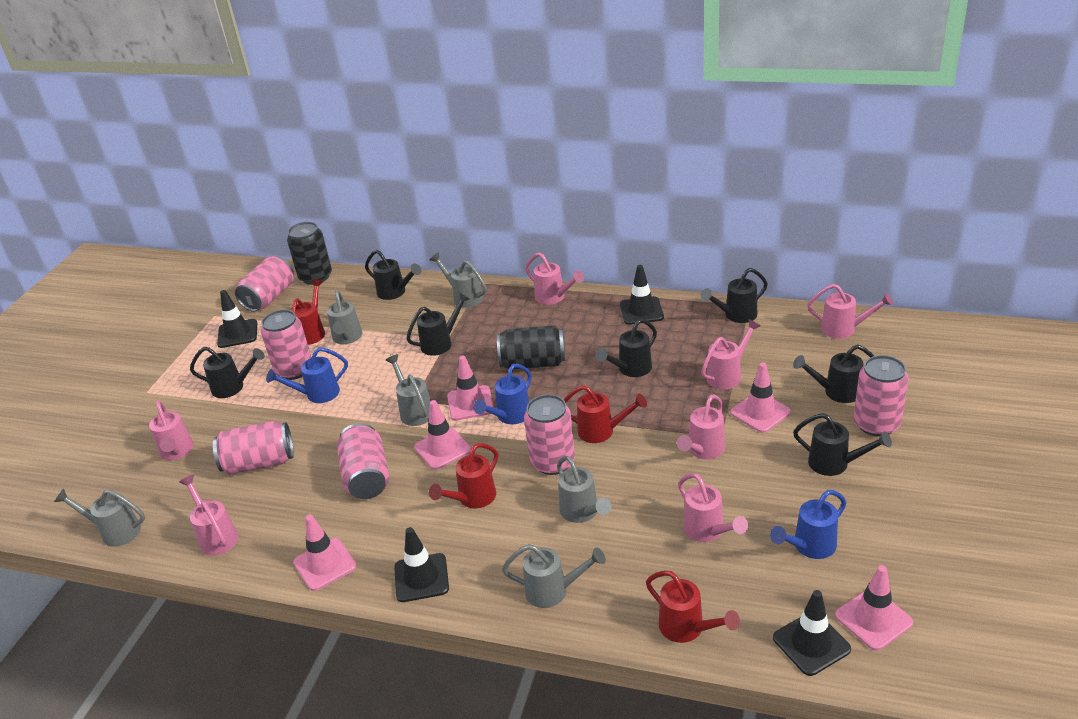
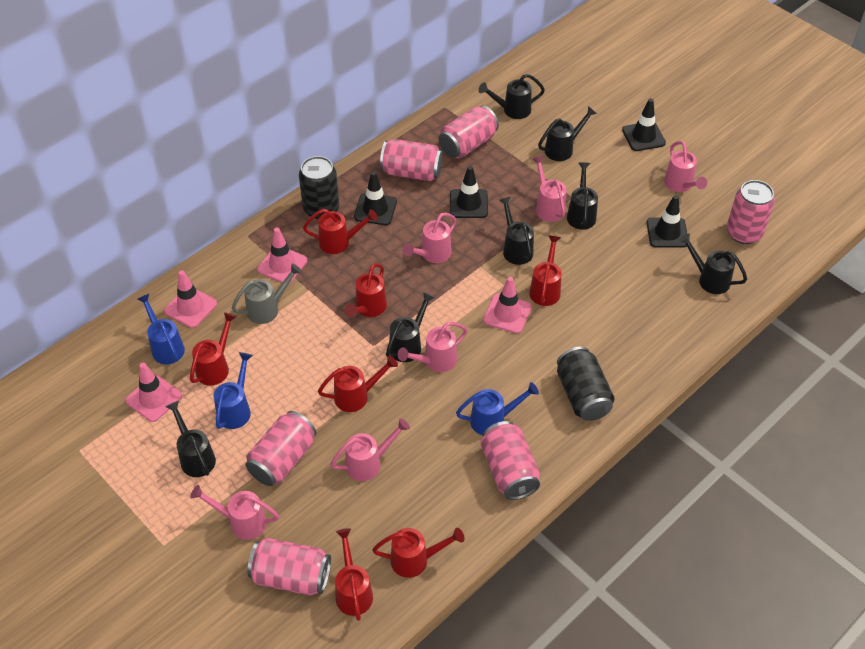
grey watering can: 6 -> 1
pink traffic cone: 5 -> 4
pink watering can: 7 -> 6
red watering can: 4 -> 7

